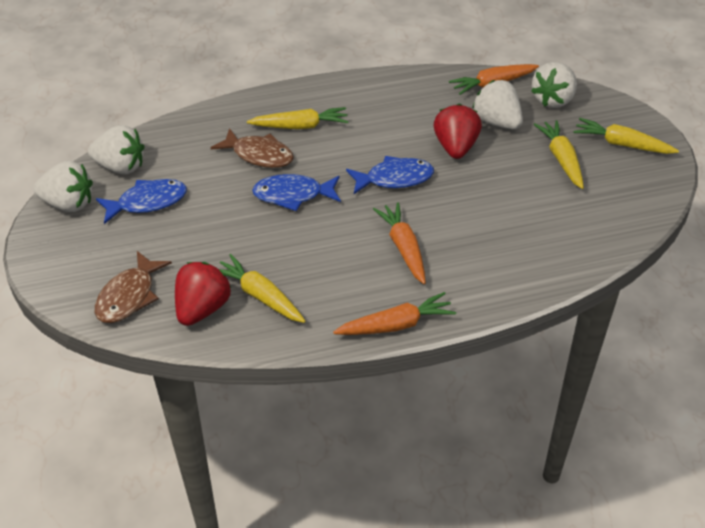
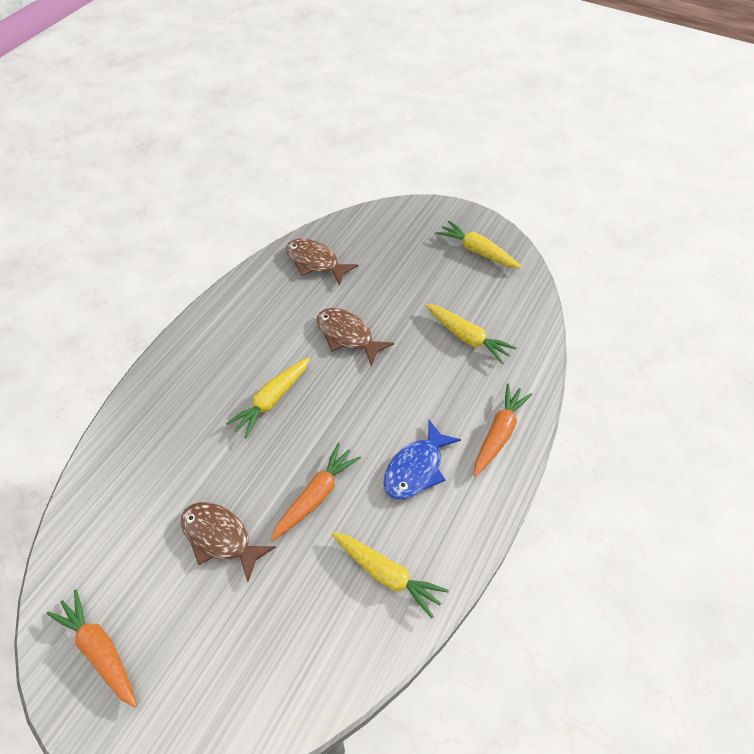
blue fish: 3 -> 1
brown fish: 2 -> 3
red strawberry: 2 -> 0
white strawberry: 4 -> 0

